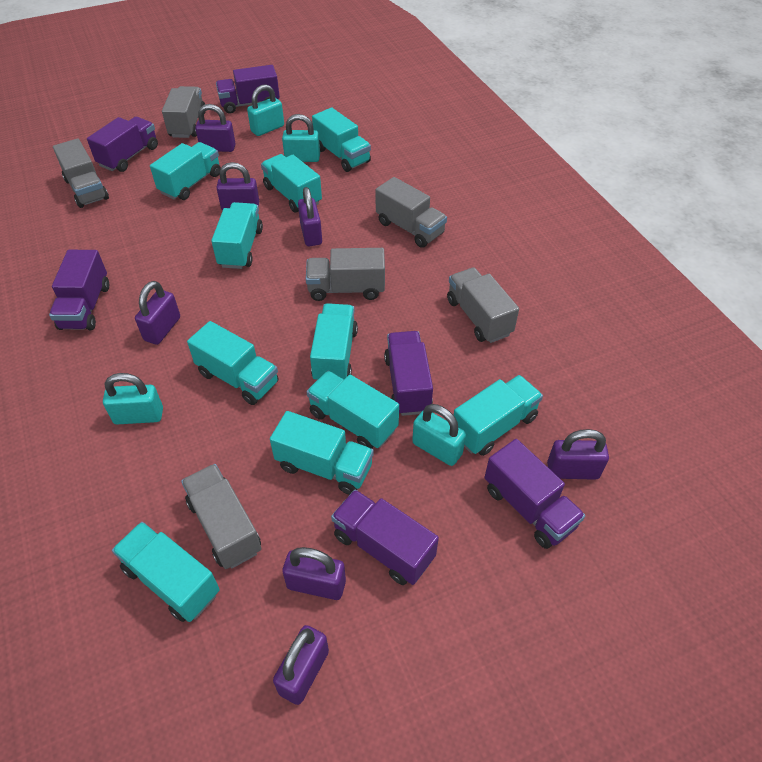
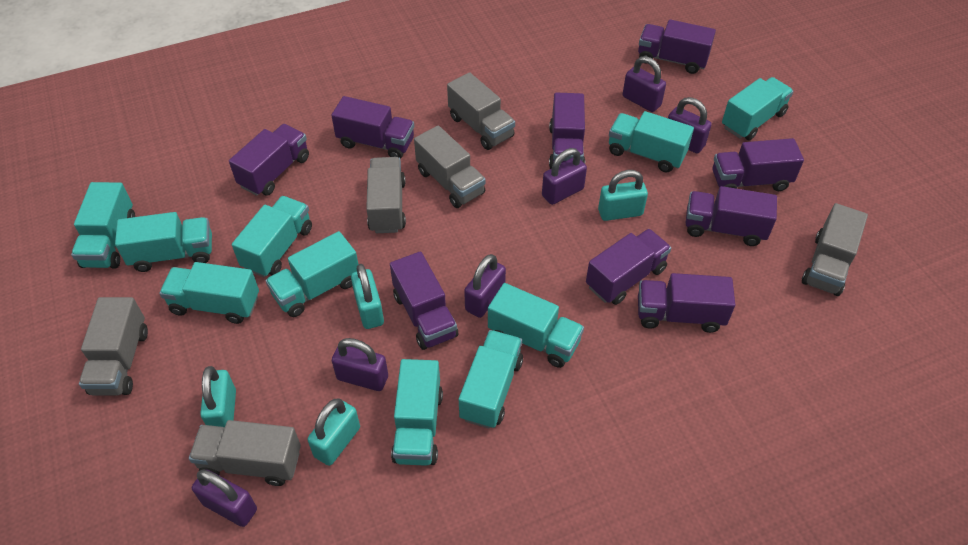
purple padlock: 7 -> 6
purple truck: 6 -> 9

